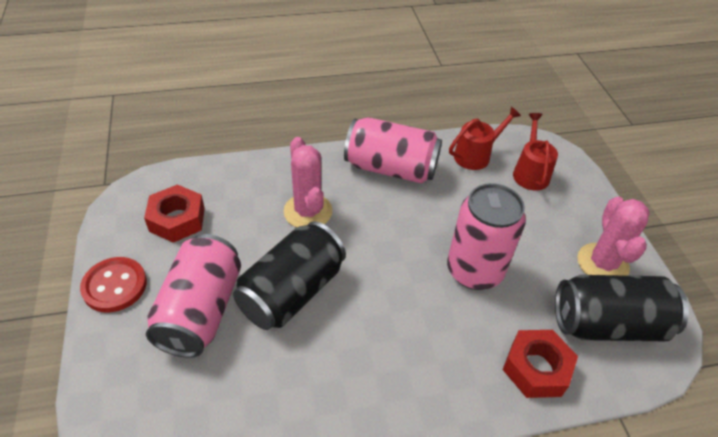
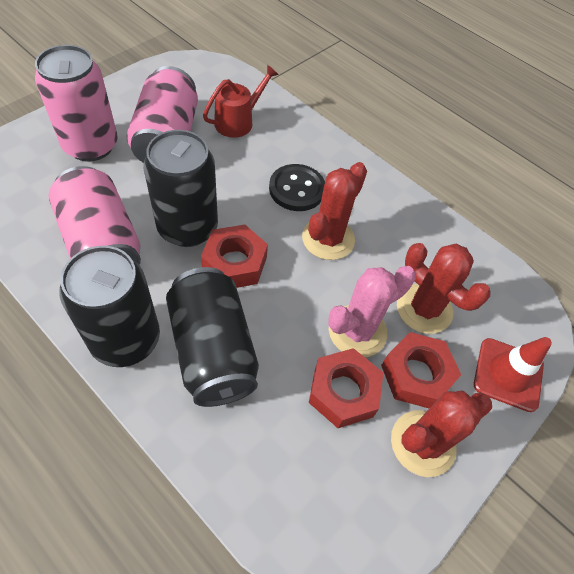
black button: 0 -> 1
black can: 2 -> 3
pink cactus: 2 -> 1
red button: 1 -> 0
red cactus: 0 -> 3
red nut: 2 -> 3
red traffic cone: 0 -> 1
red watering can: 2 -> 1

